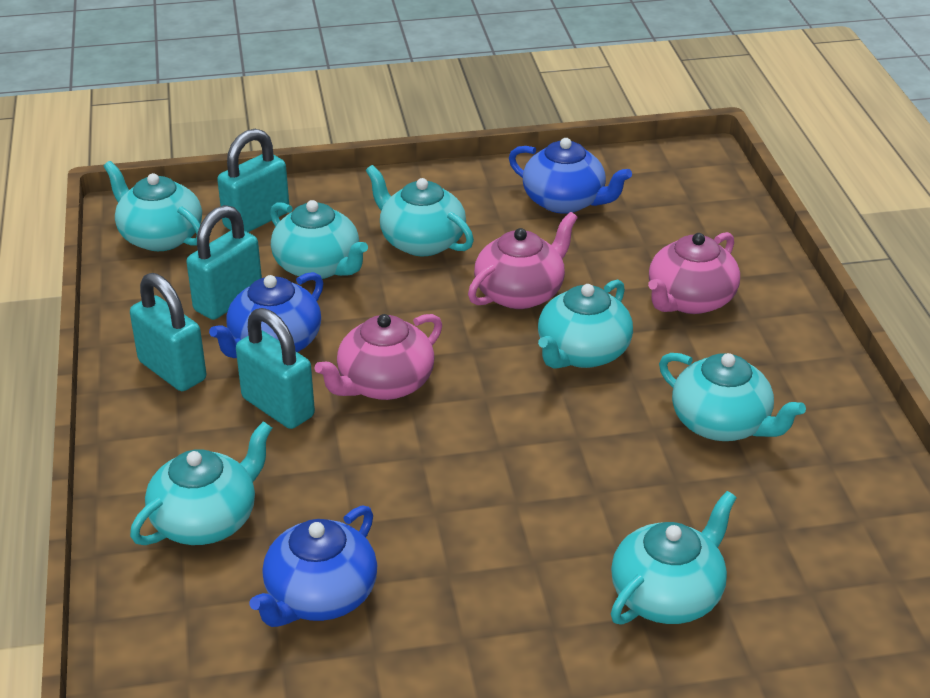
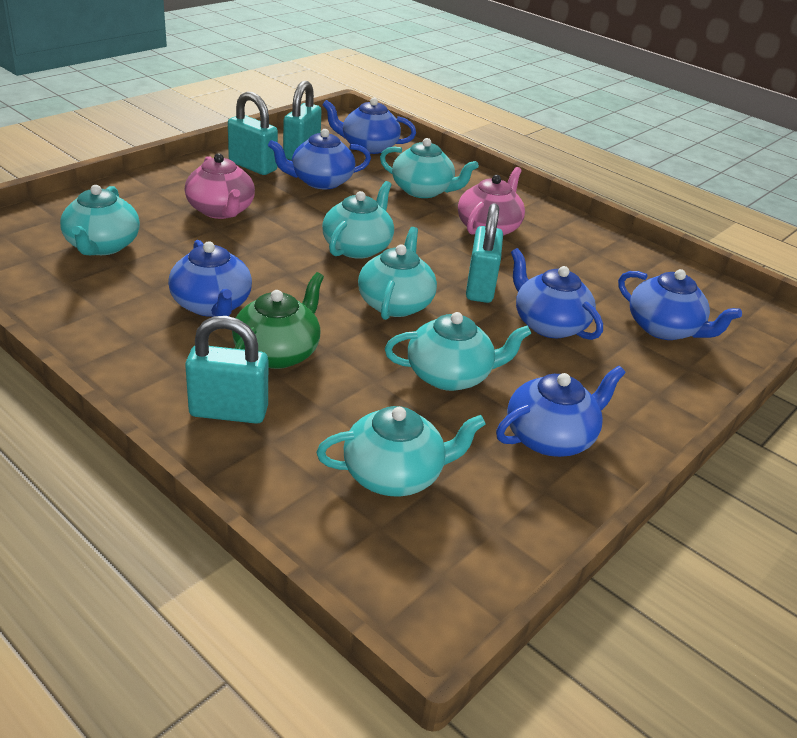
blue teapot: 3 -> 6
green teapot: 0 -> 1
pink teapot: 3 -> 2
turquoise teapot: 7 -> 6

